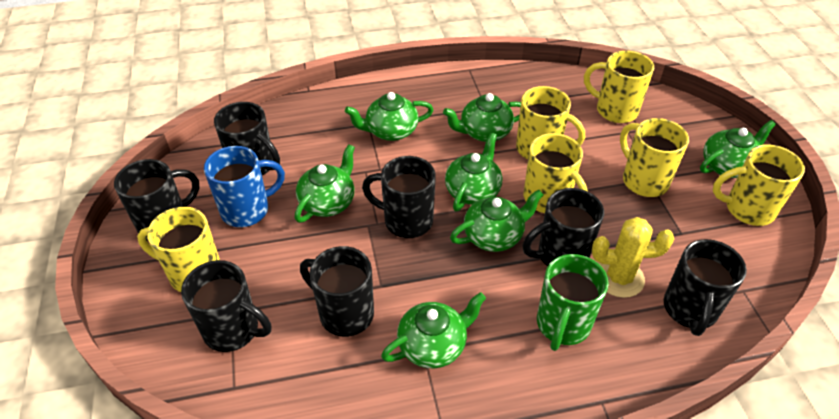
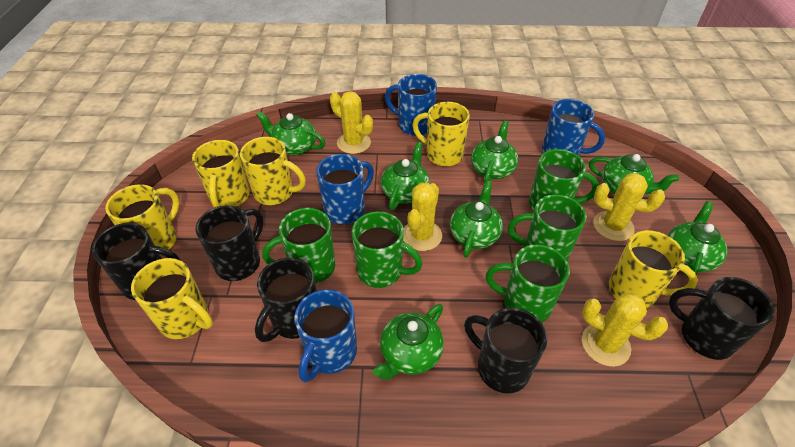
black mug: 7 -> 5
blue mug: 1 -> 4
green mug: 1 -> 5
yellow cactus: 1 -> 4

